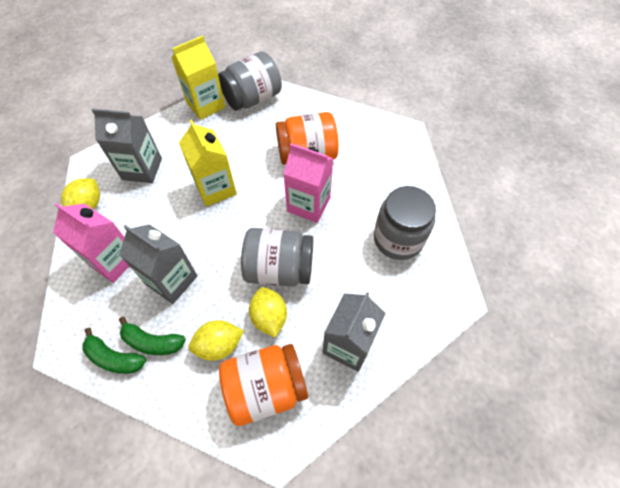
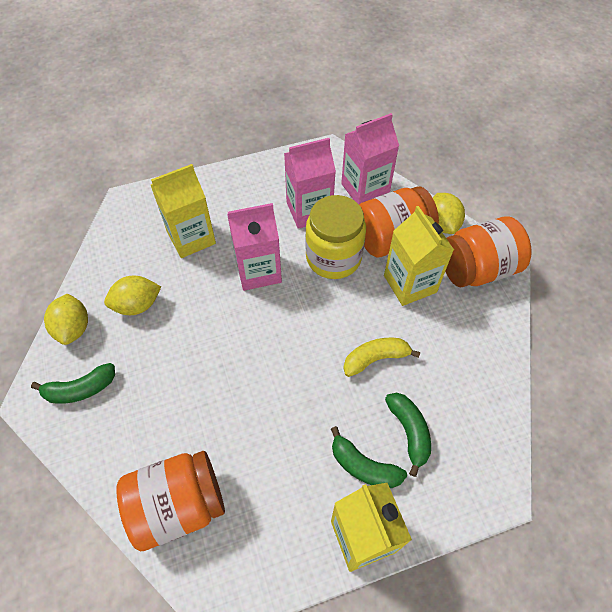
green banana: 2 -> 3
grey carton: 3 -> 0
grey jar: 3 -> 0
orange jar: 2 -> 3
pink carton: 2 -> 3
yellow banana: 0 -> 1
yellow carton: 2 -> 3
yellow jar: 0 -> 1

